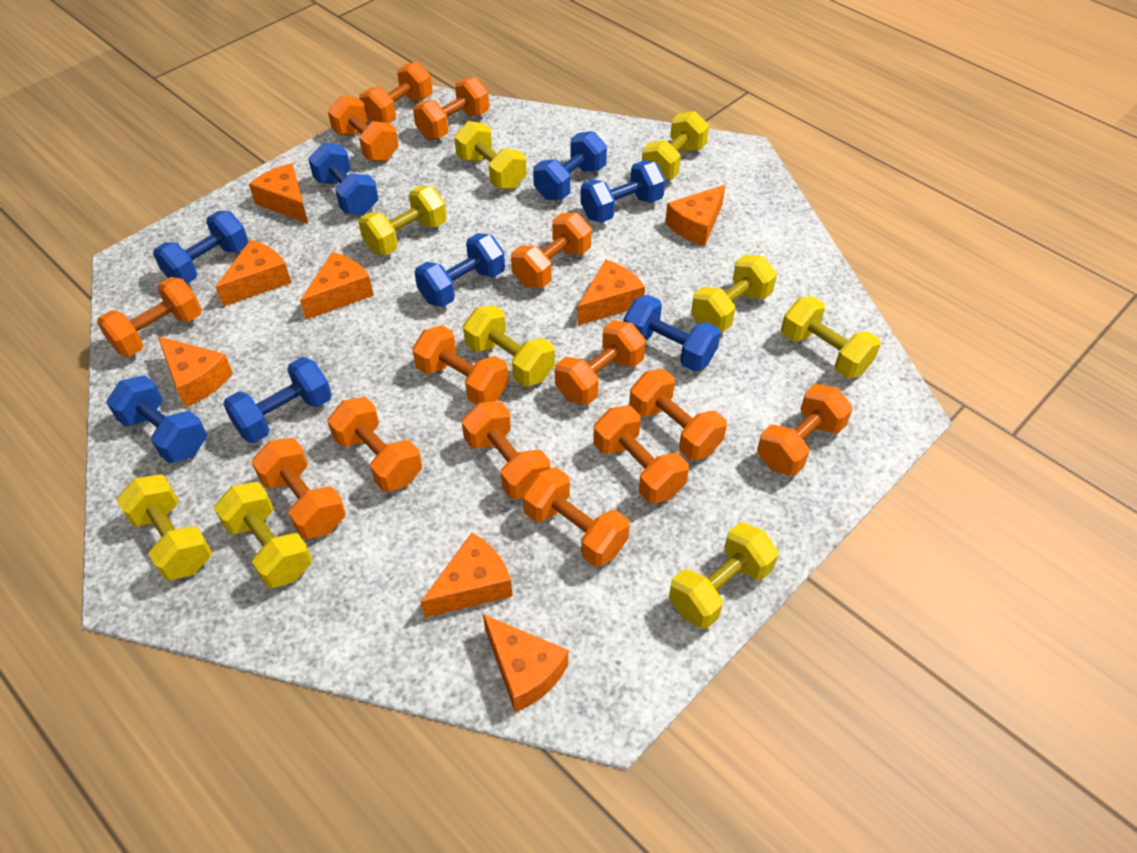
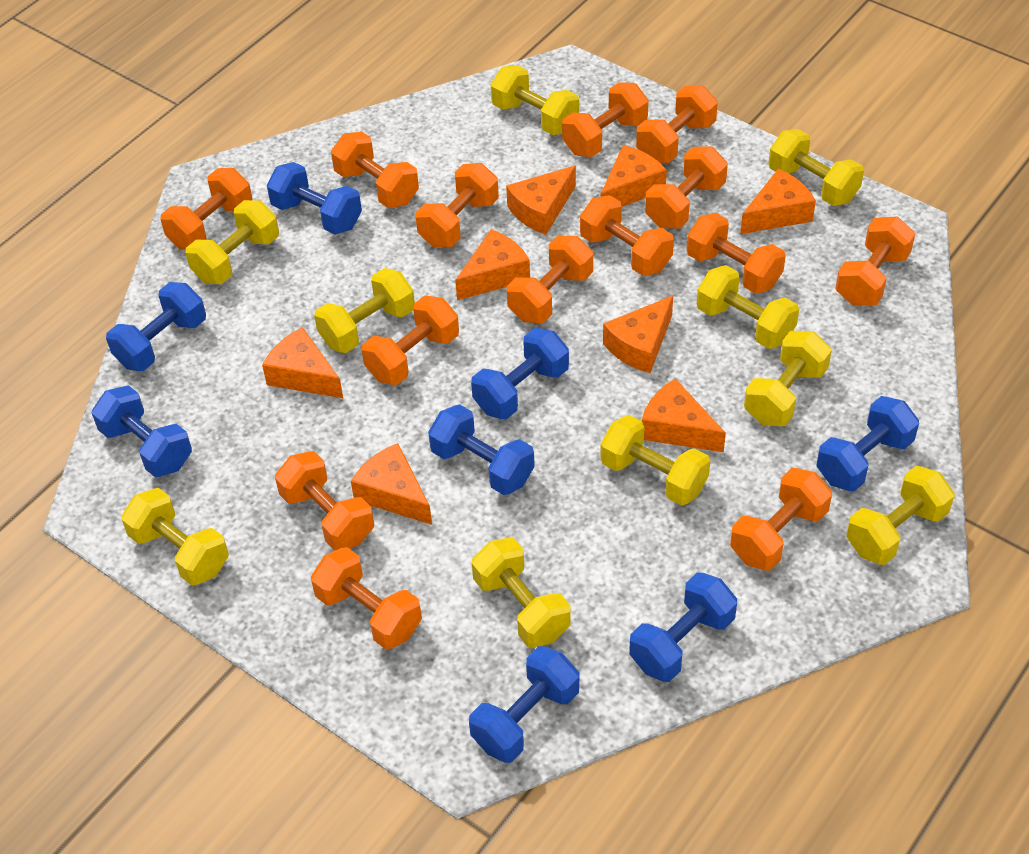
yellow dumbbell: 9 -> 10

